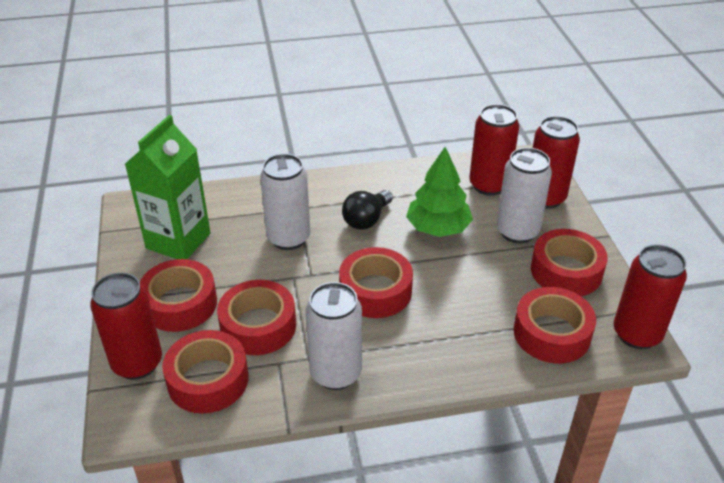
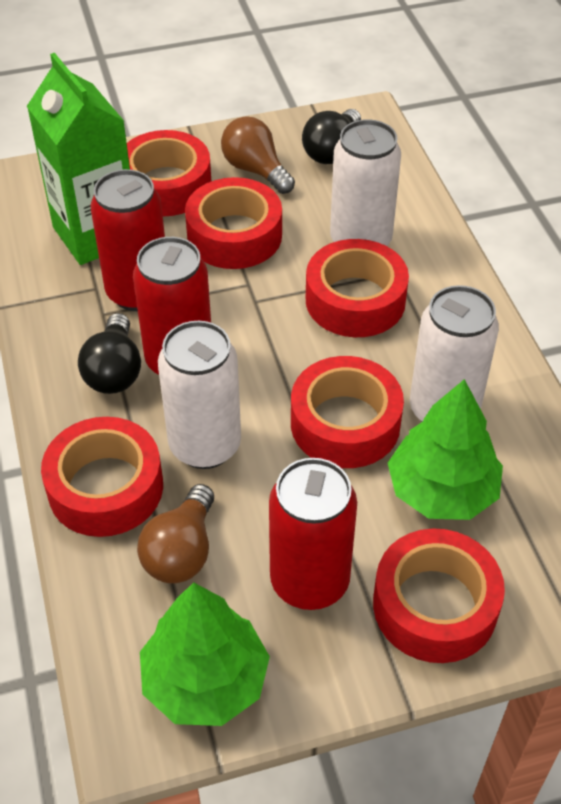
black light bulb: 1 -> 2
brown light bulb: 0 -> 2
green tree: 1 -> 2
red can: 4 -> 3

